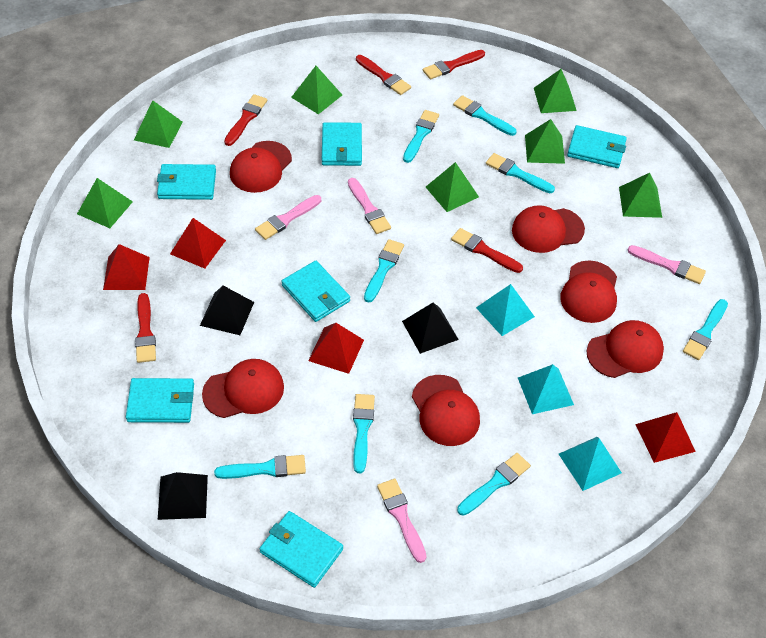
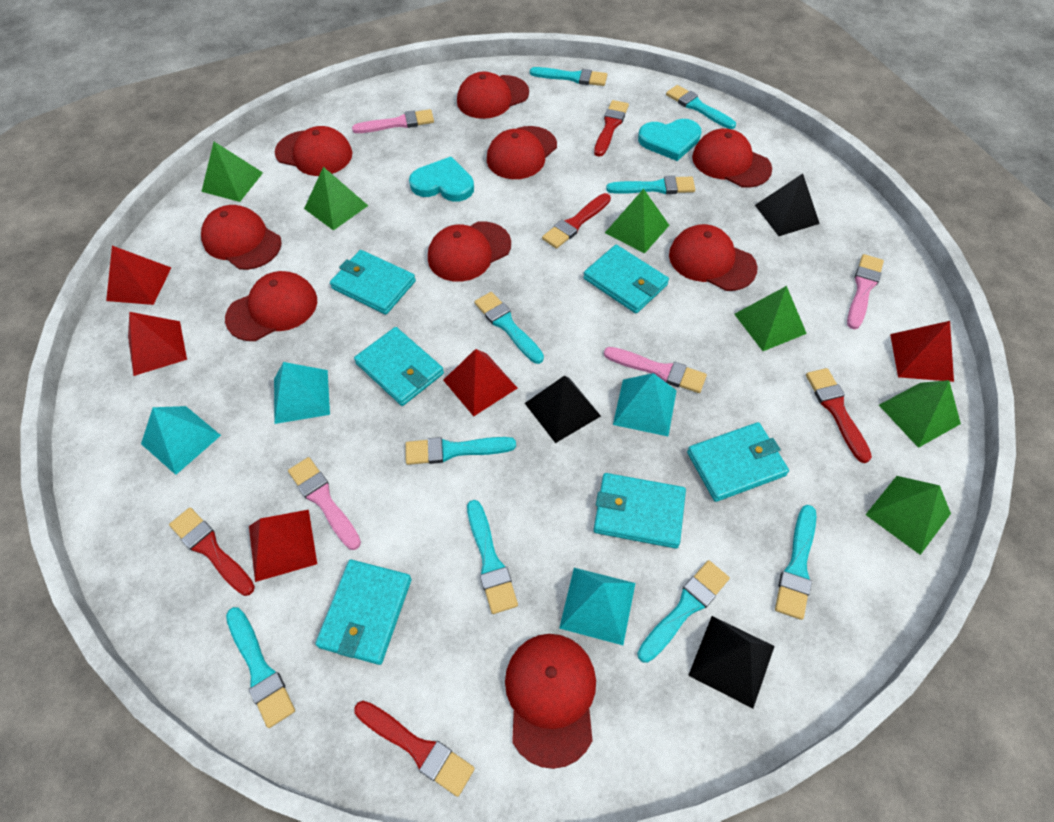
green pyramid: 7 -> 6
red cap: 6 -> 9
red pyramid: 4 -> 5
turquoise brush: 8 -> 9
turquoise heart: 0 -> 2
turquoise pyramid: 3 -> 4

